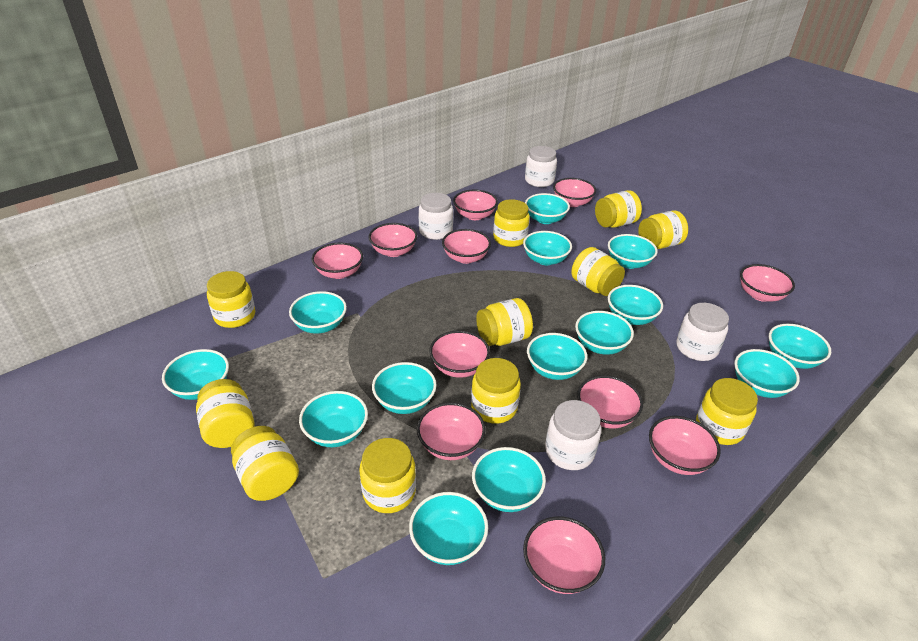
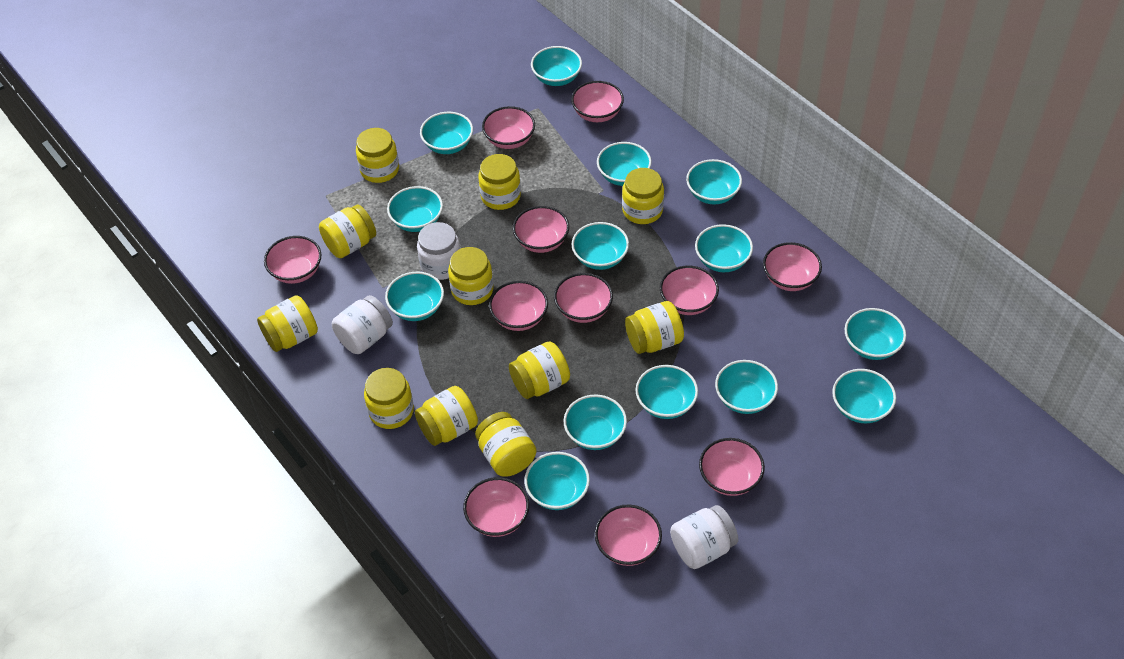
white jar: 4 -> 3

